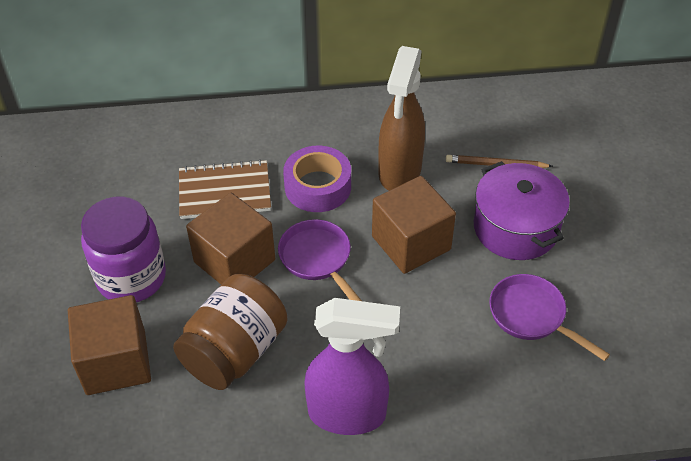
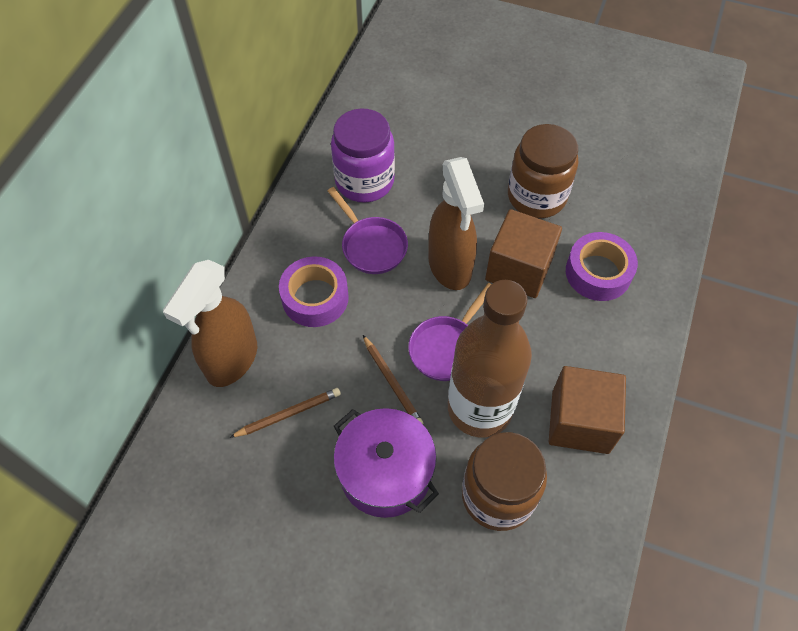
brown bottle: 0 -> 1
brown cube: 3 -> 2
brown jar: 1 -> 2
brown notebook: 1 -> 0
brown pencil: 1 -> 2
brown spray bottle: 1 -> 2
purple spray bottle: 1 -> 0
purple tape: 1 -> 2

